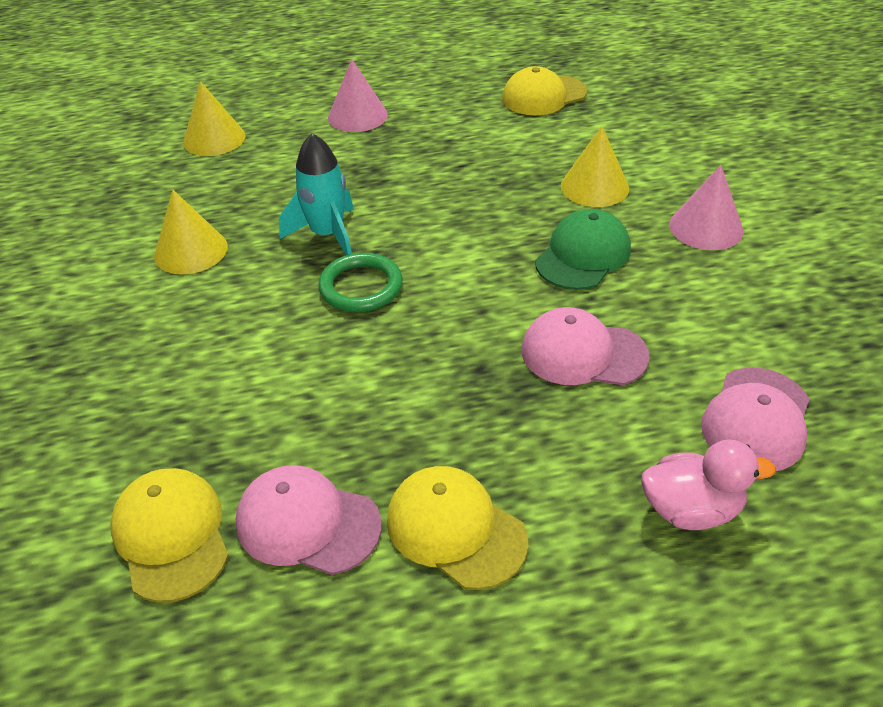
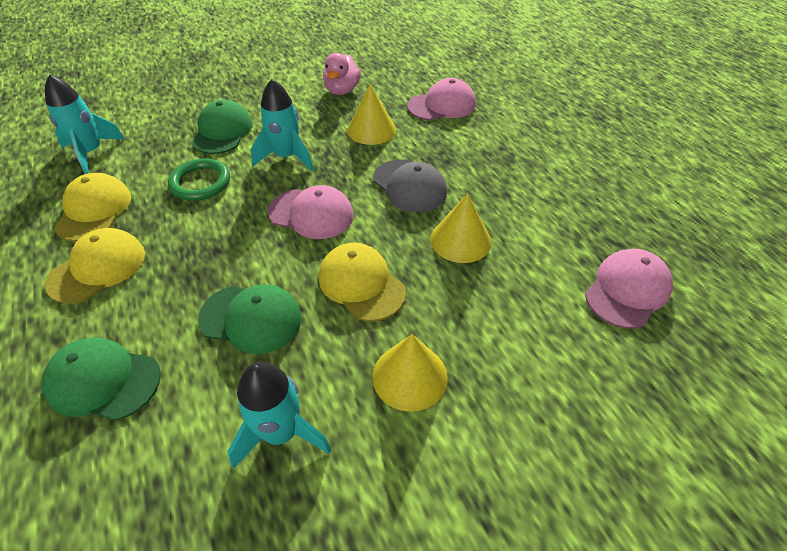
green cap: 1 -> 3
grey cap: 0 -> 1
pink cone: 2 -> 0
turquoise rocket: 1 -> 3

